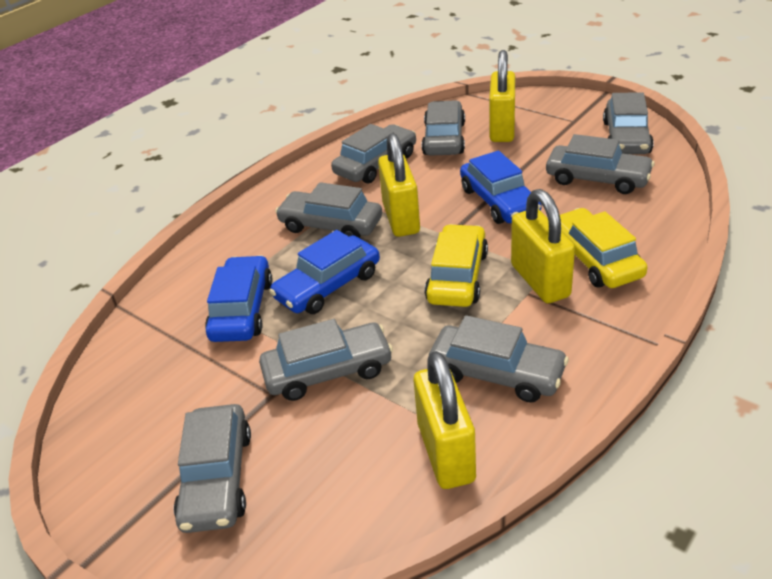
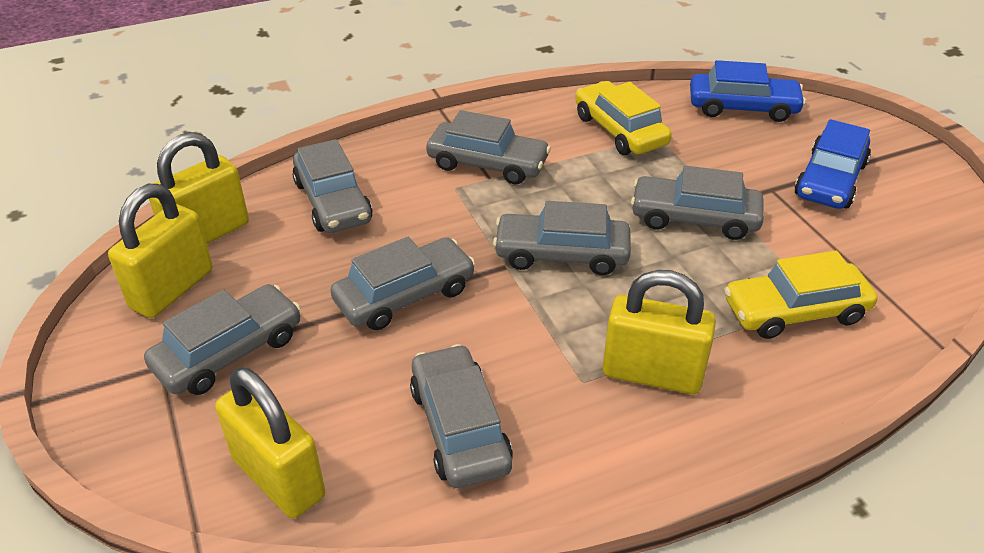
blue car: 3 -> 2
grey car: 8 -> 7

